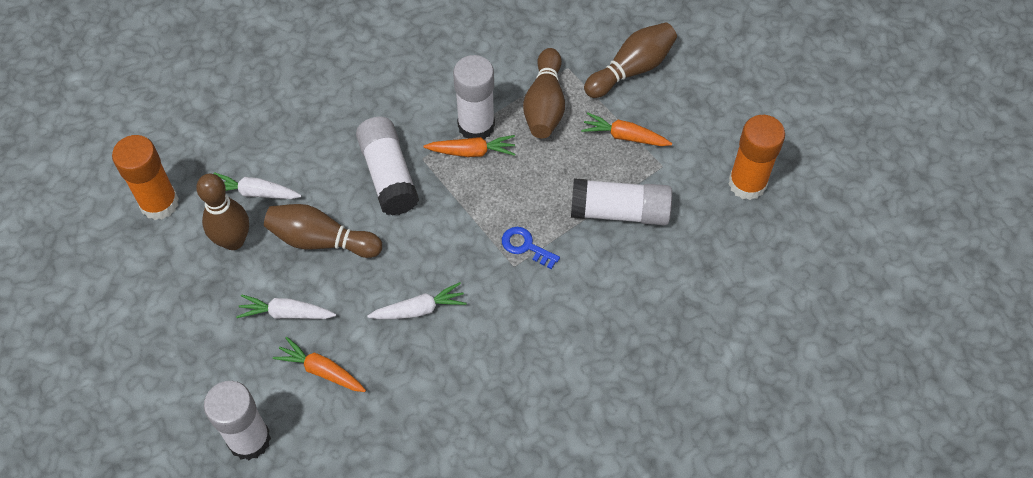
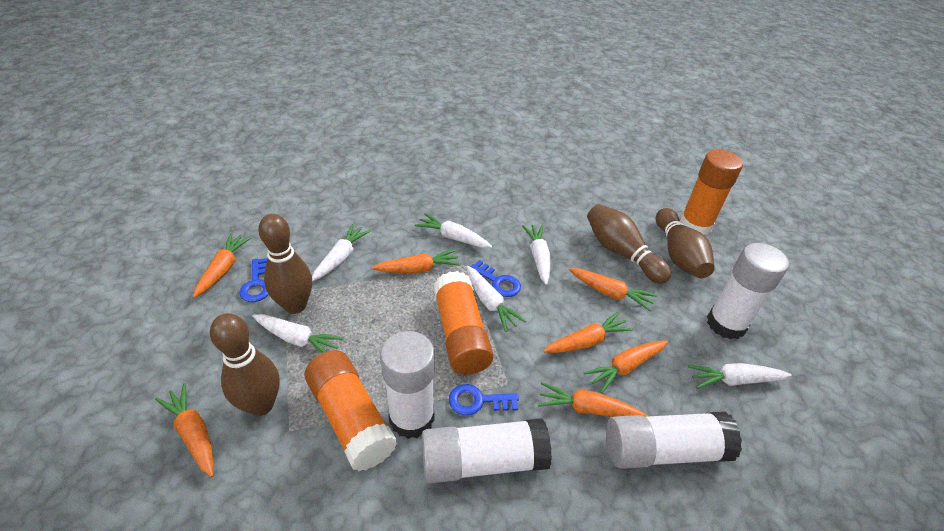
blue key: 1 -> 3
orange carrot: 3 -> 7
orange glue stick: 2 -> 3
white carrot: 3 -> 6

